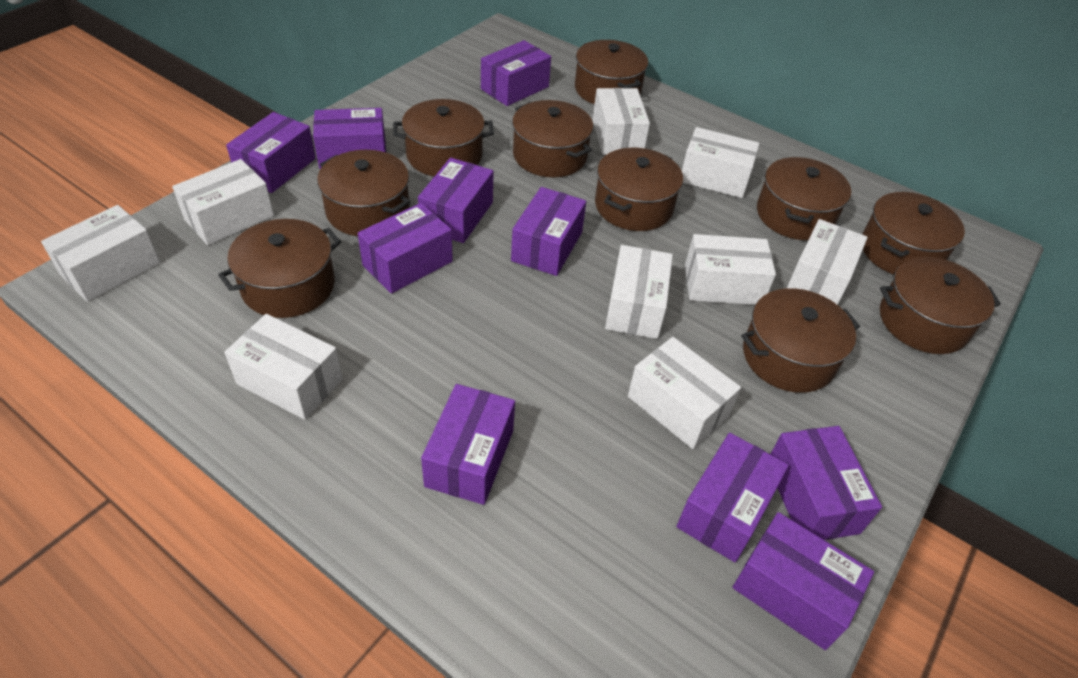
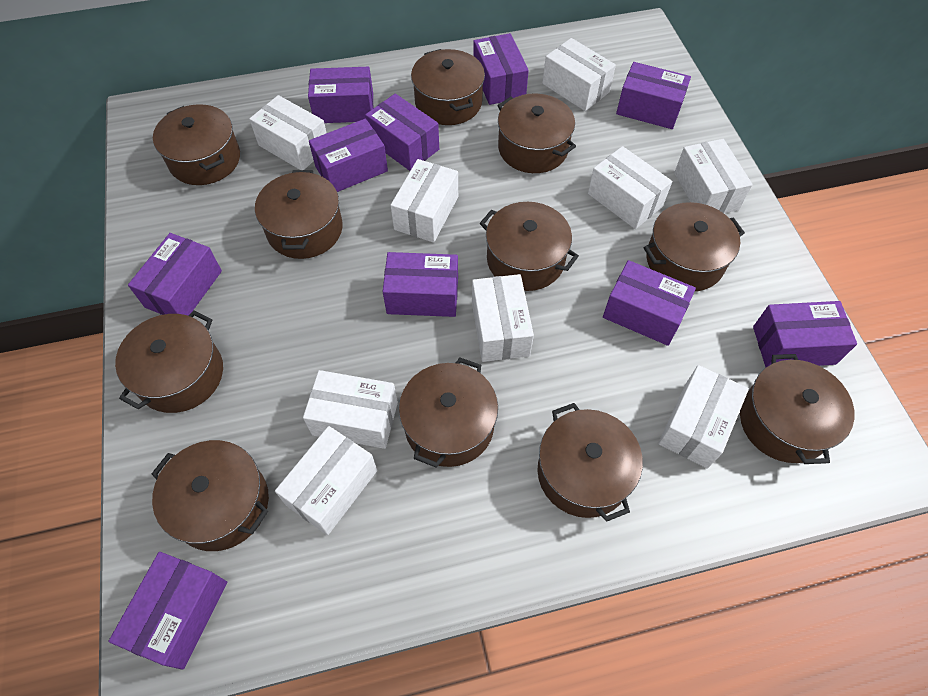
brown pot: 10 -> 11

